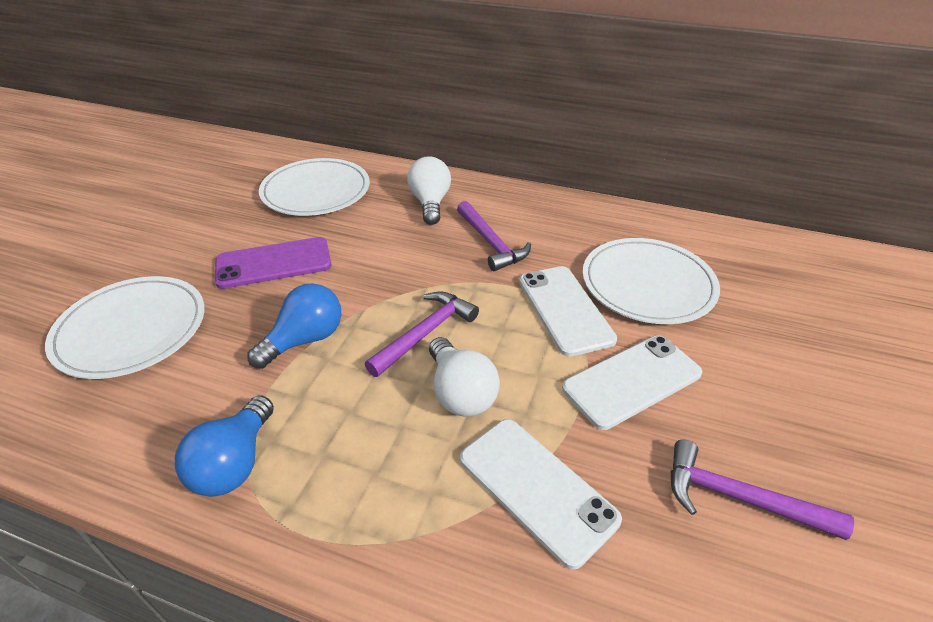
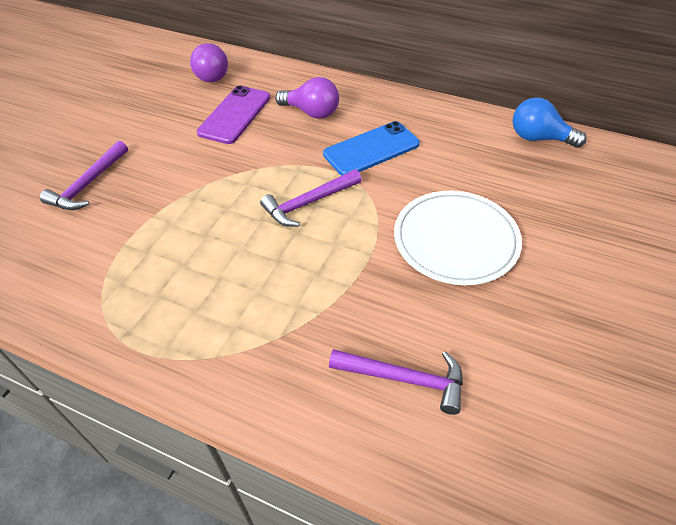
blue light bulb: 2 -> 1
blue phone: 0 -> 1
purple light bulb: 0 -> 2
white light bulb: 2 -> 0
white phone: 3 -> 0
white plate: 3 -> 1

